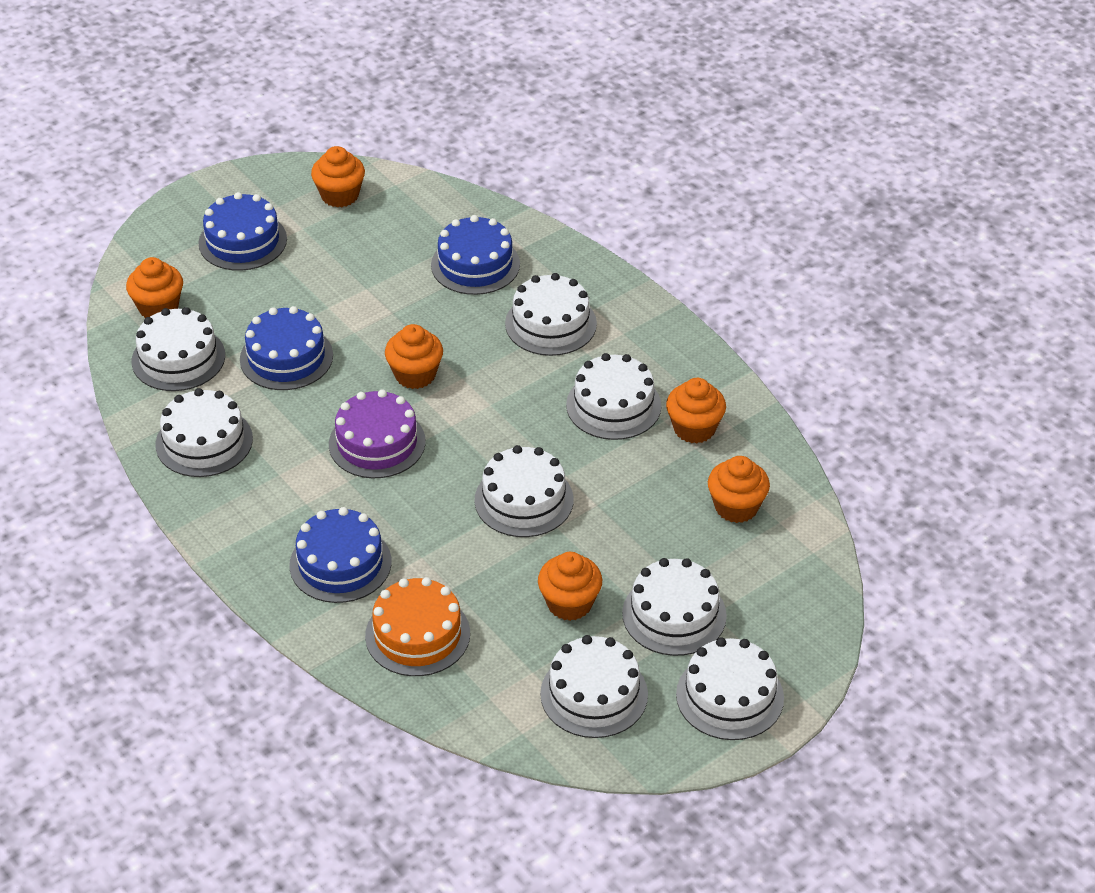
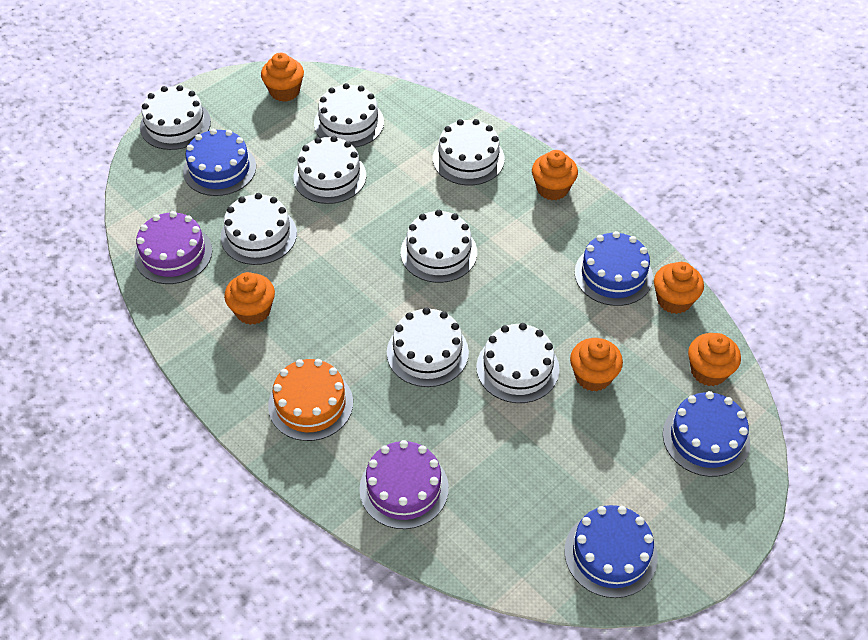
purple cake: 1 -> 2

